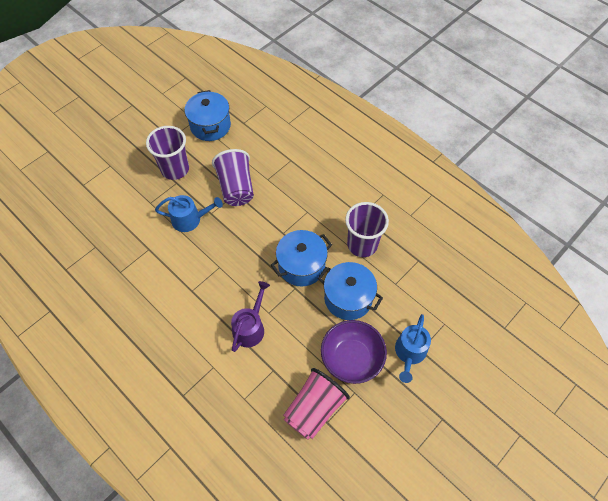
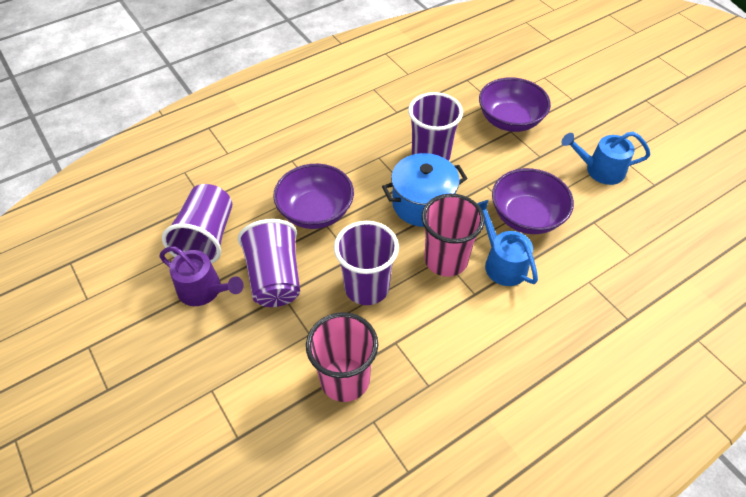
blue pot: 3 -> 1
pink cup: 1 -> 2
purple bowl: 1 -> 3
purple cup: 3 -> 4

